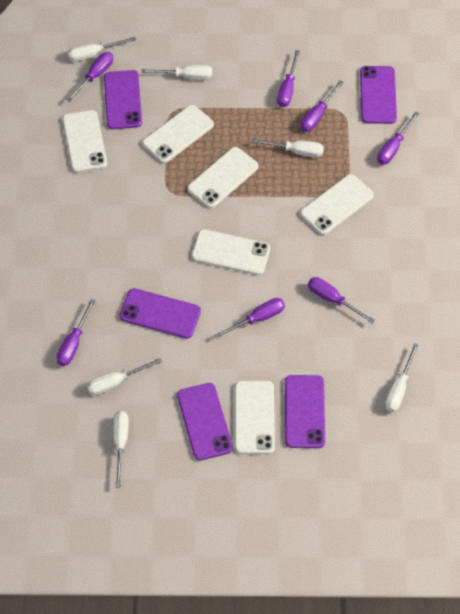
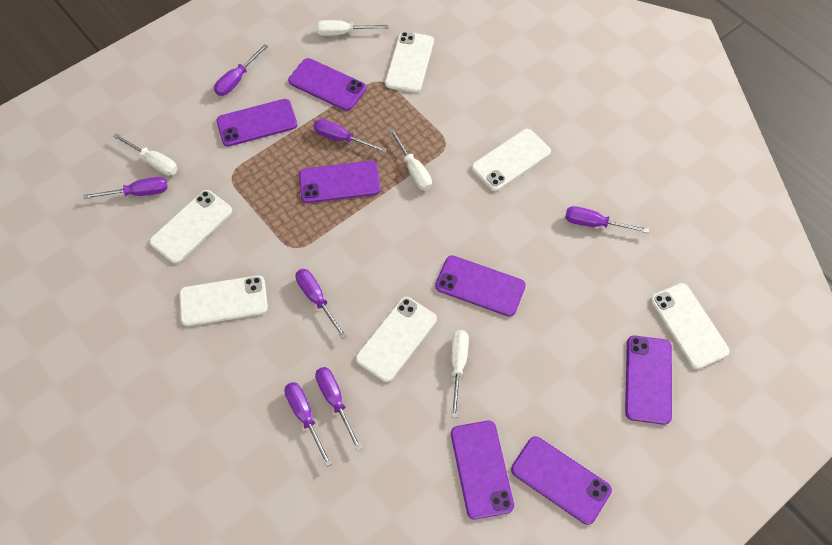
purple phone: 5 -> 7
white screwdriver: 6 -> 4

